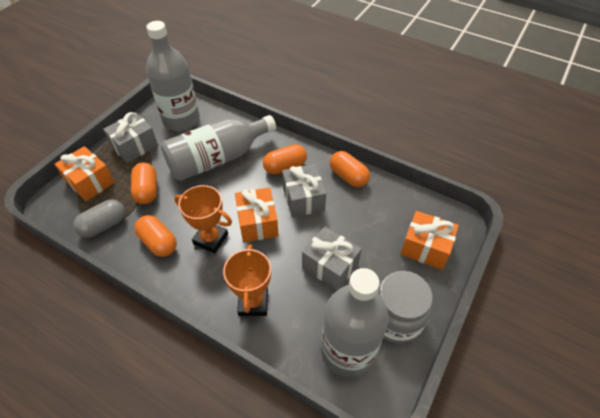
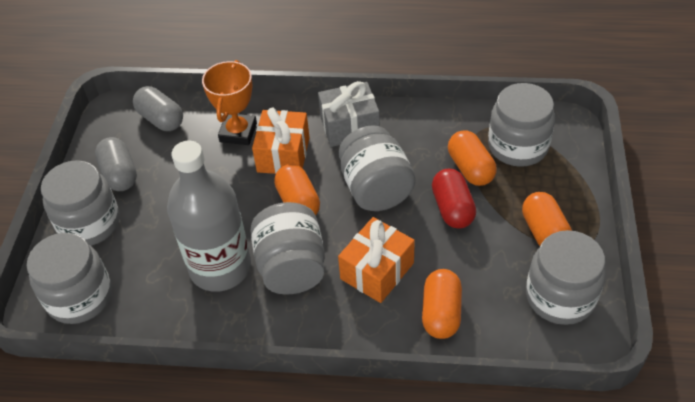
grey bottle: 3 -> 1
grey capsule: 1 -> 2
grey gift: 3 -> 1
grey jar: 1 -> 6
orange gift: 3 -> 2
orange trophy: 2 -> 1
red capsule: 0 -> 1

